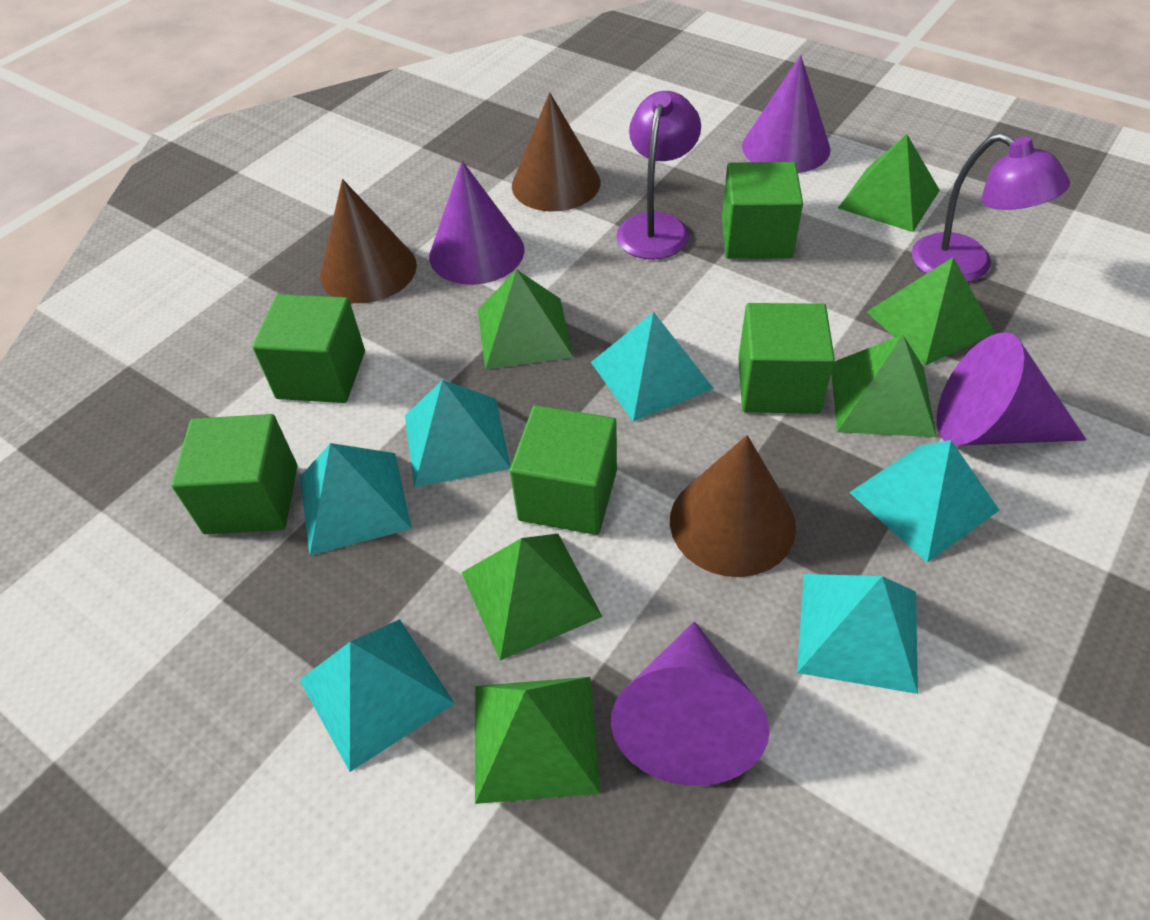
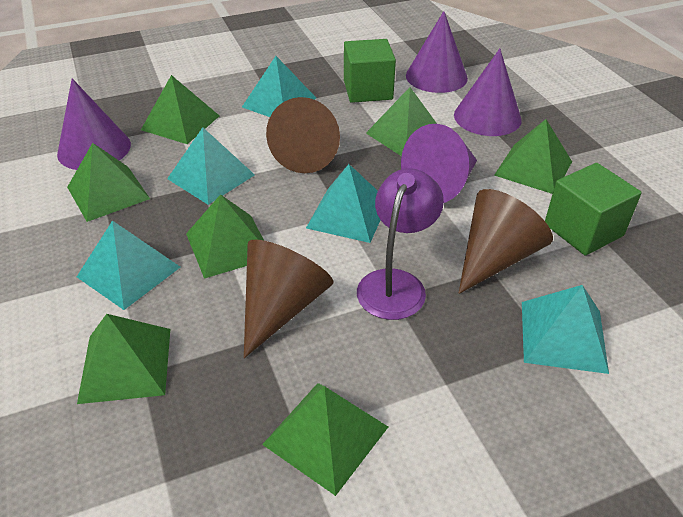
green cube: 5 -> 2
green pyramid: 6 -> 7
purple lamp: 2 -> 1
turquoise pyramid: 6 -> 5

